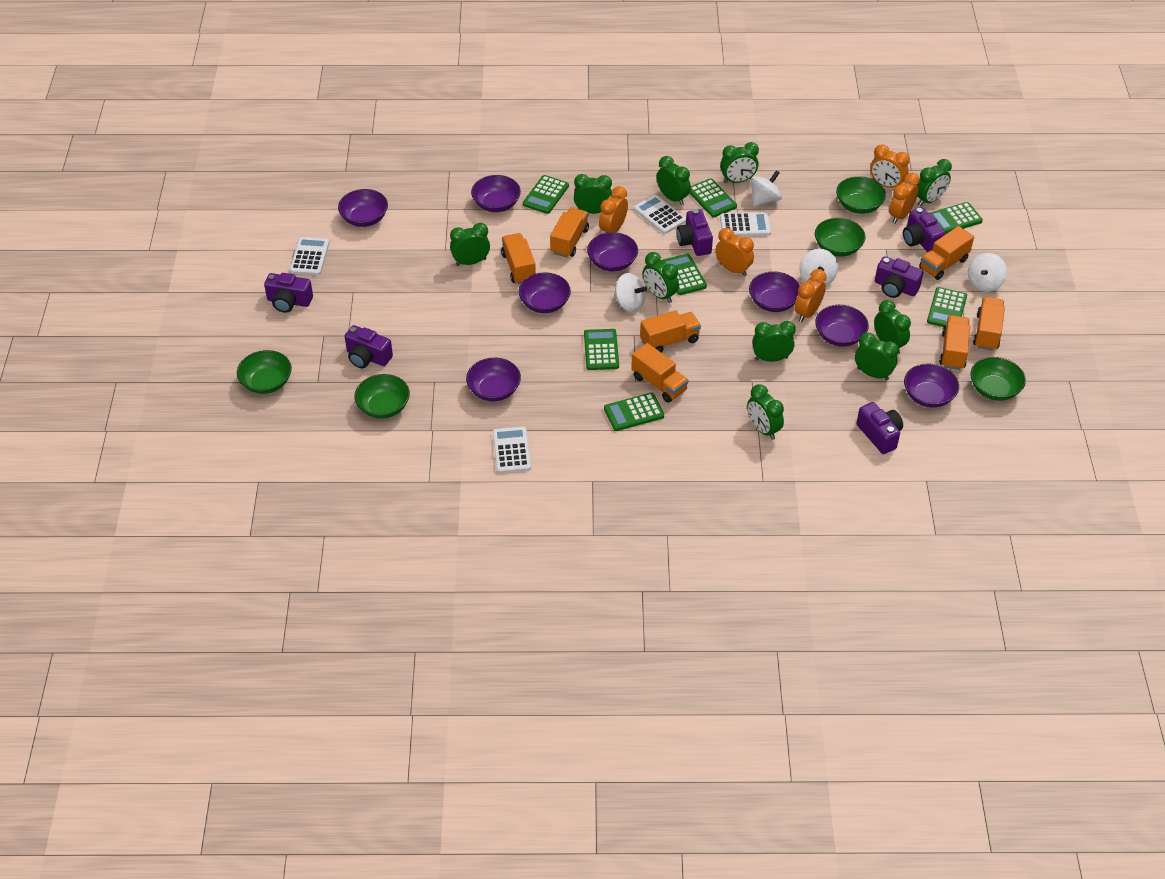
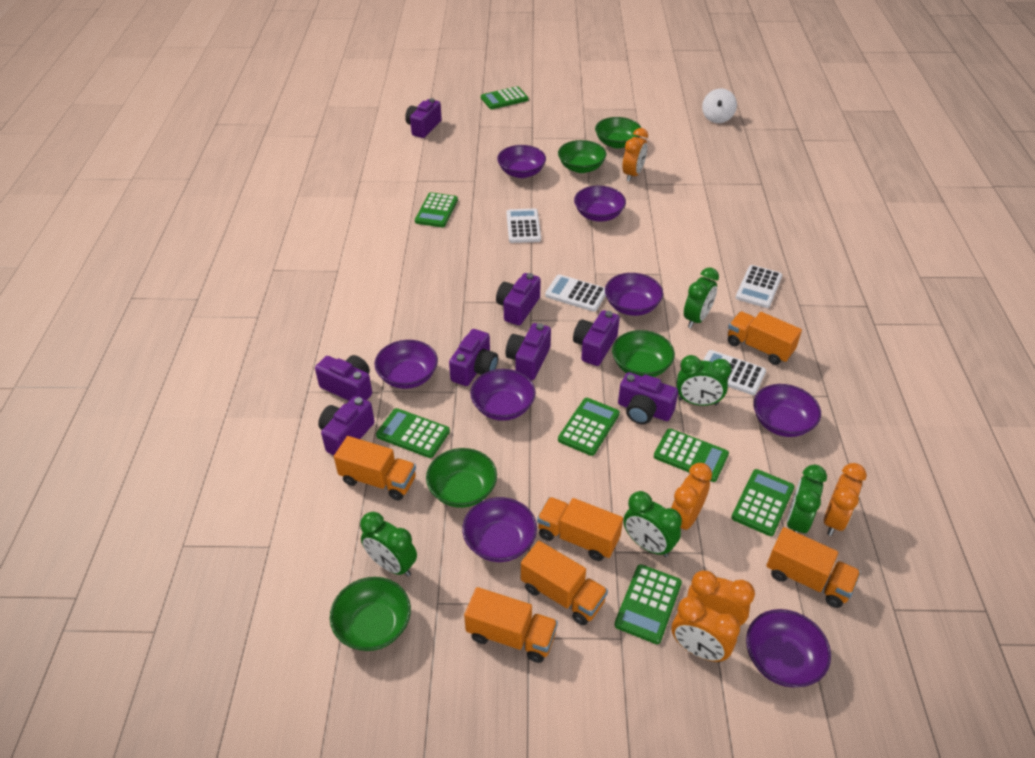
green clock: 10 -> 5
orange truck: 7 -> 6
purple camera: 6 -> 8
white spinning top: 4 -> 1

